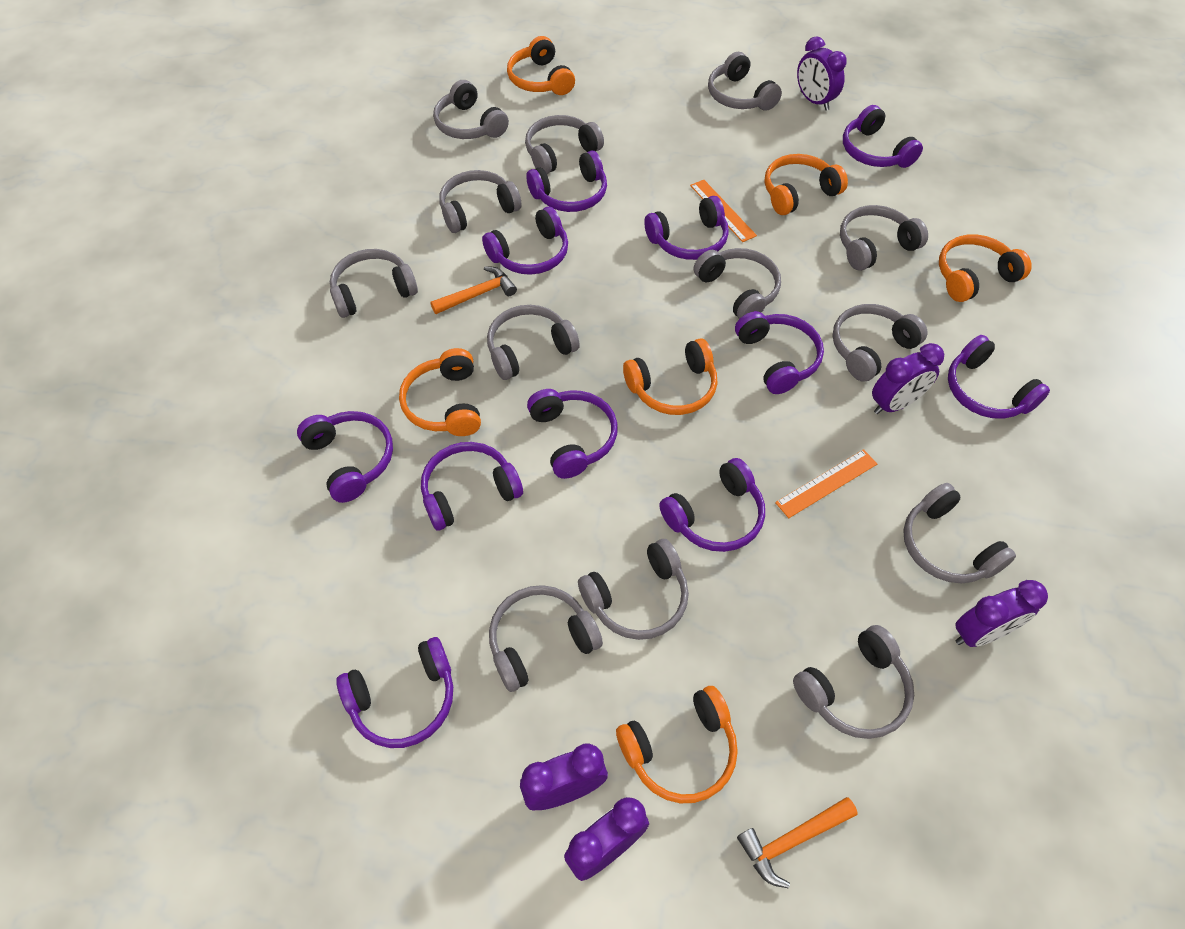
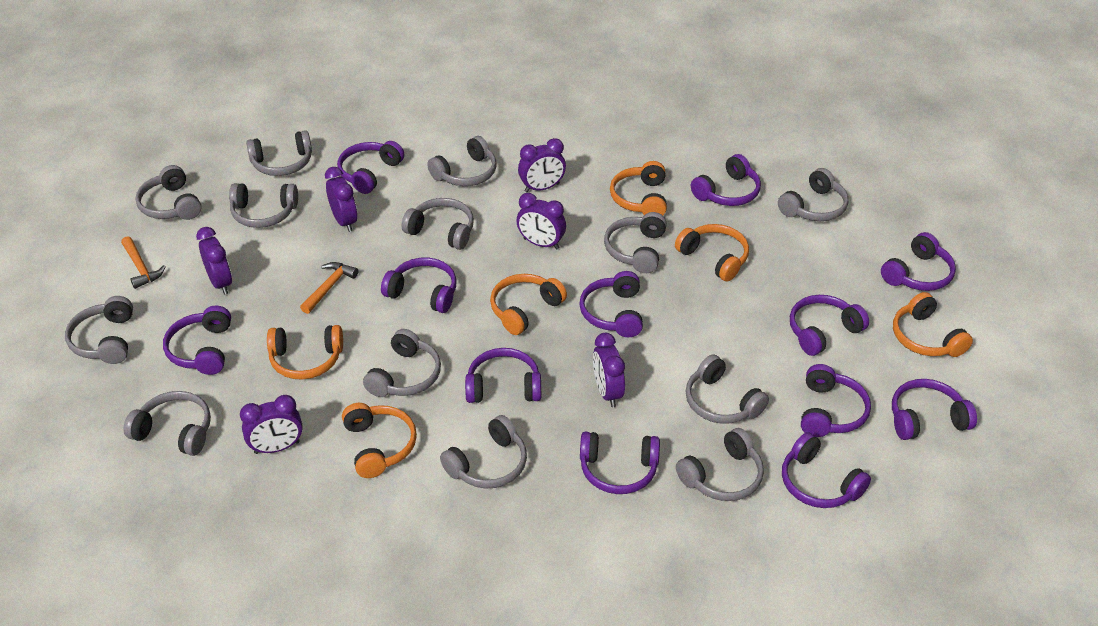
orange ruler: 2 -> 0
purple clock: 5 -> 6
purple headphones: 11 -> 12

